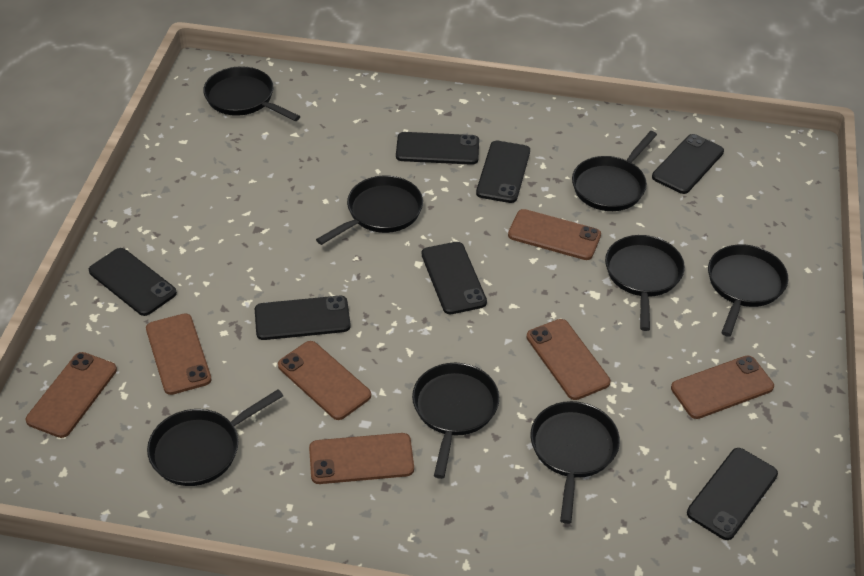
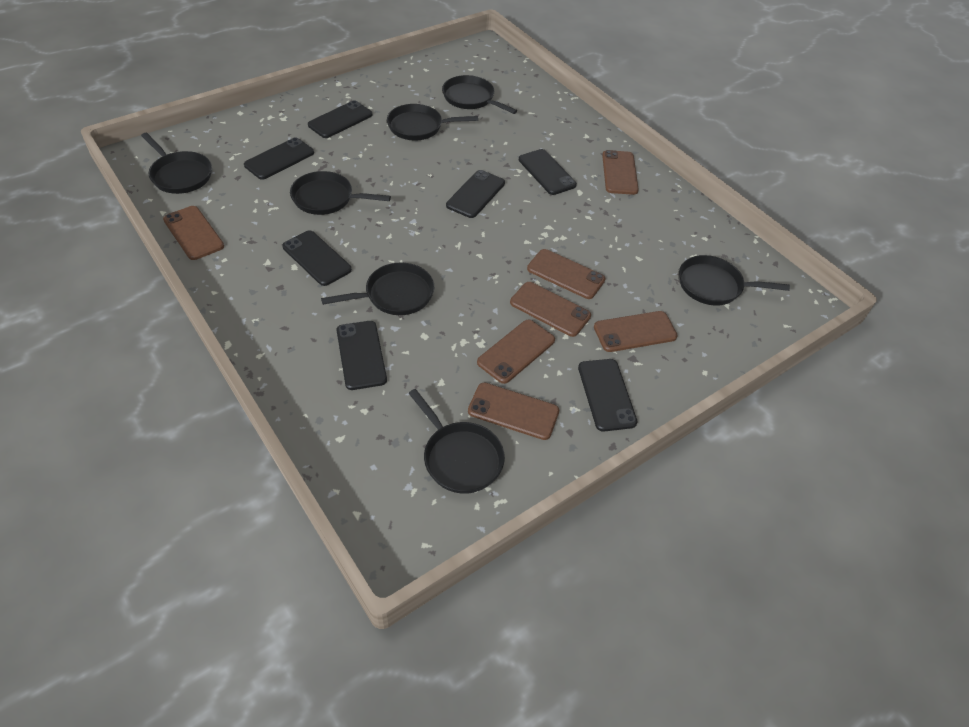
black pan: 8 -> 7

